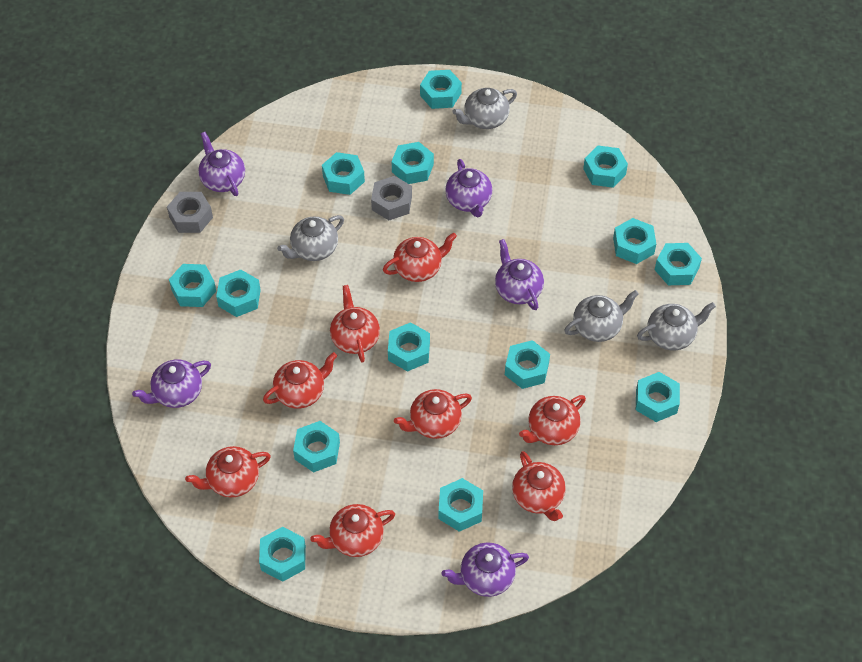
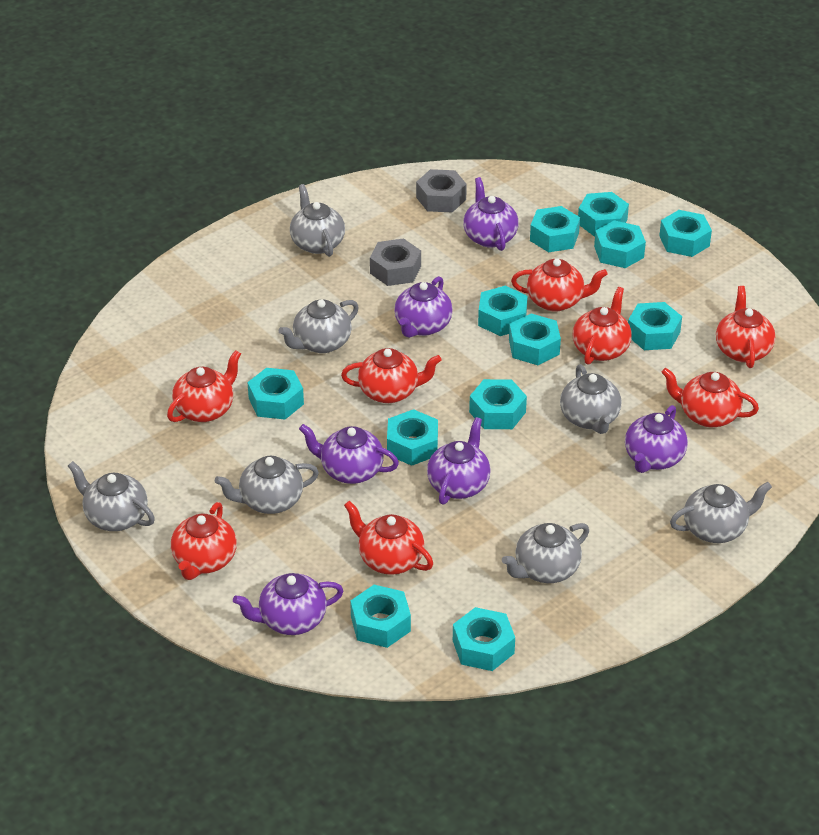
grey teapot: 4 -> 7
purple teapot: 5 -> 6
turquoise nut: 14 -> 12

